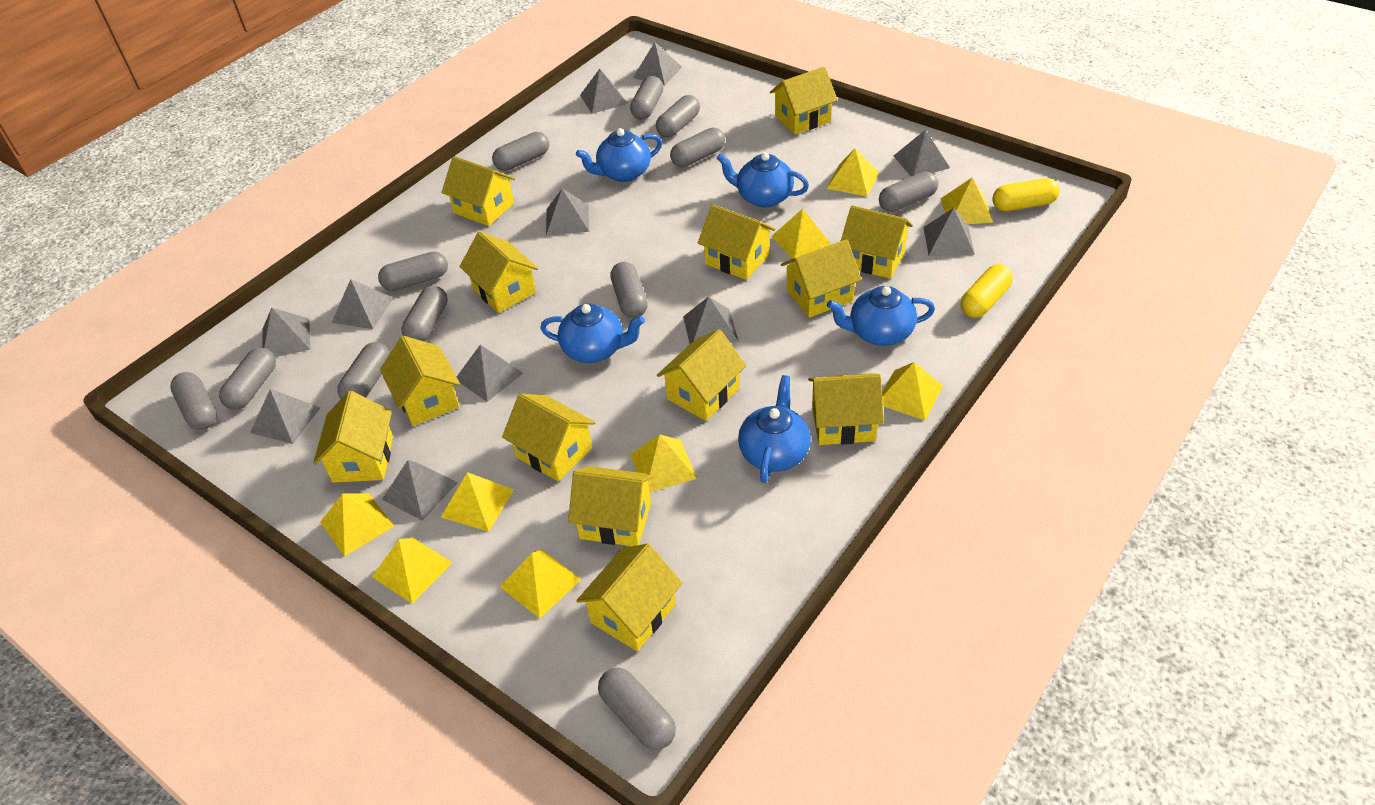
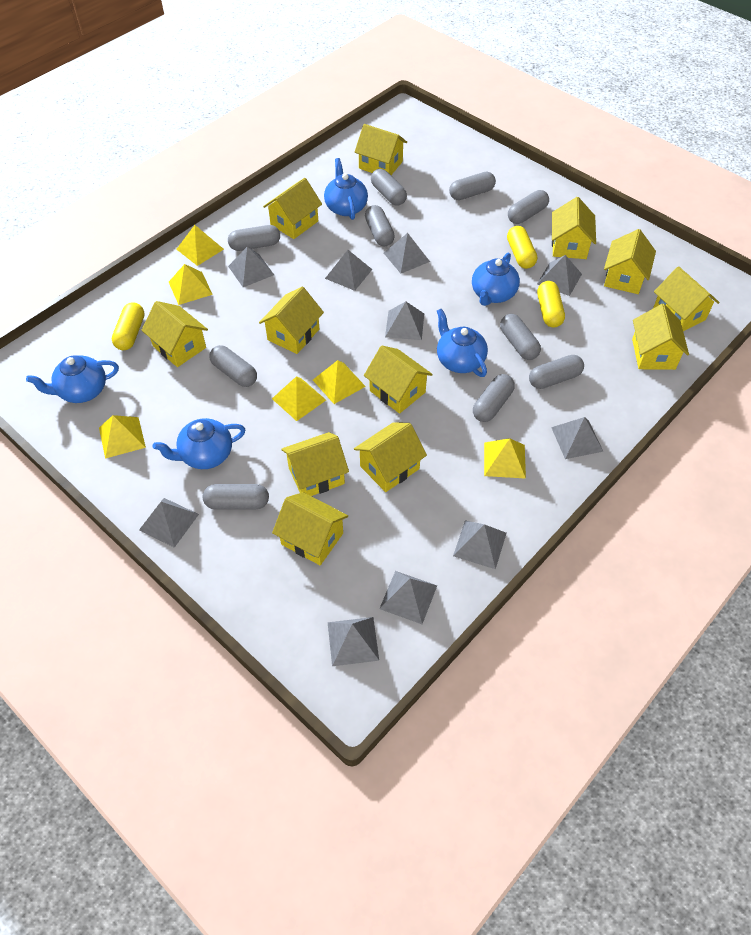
grey capsule: 12 -> 10
grey pyramid: 11 -> 10
yellow capsule: 2 -> 3
yellow house: 13 -> 12
yellow pyramid: 9 -> 6

